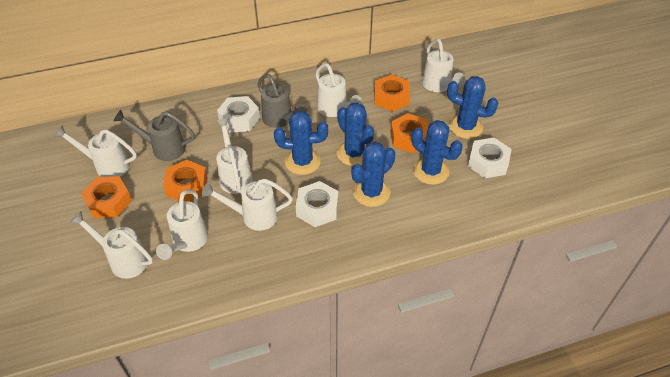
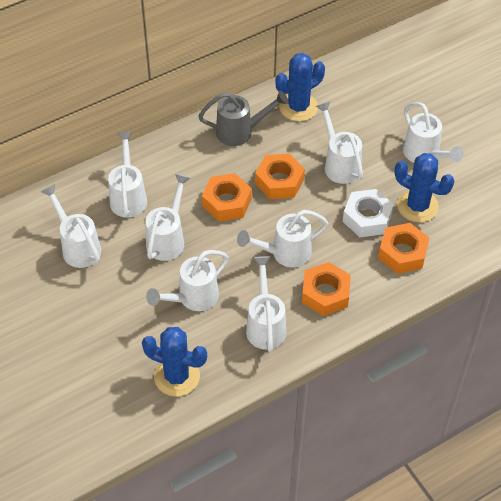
blue cactus: 5 -> 3
grey watering can: 2 -> 1
white nut: 3 -> 1
white watering can: 7 -> 8

